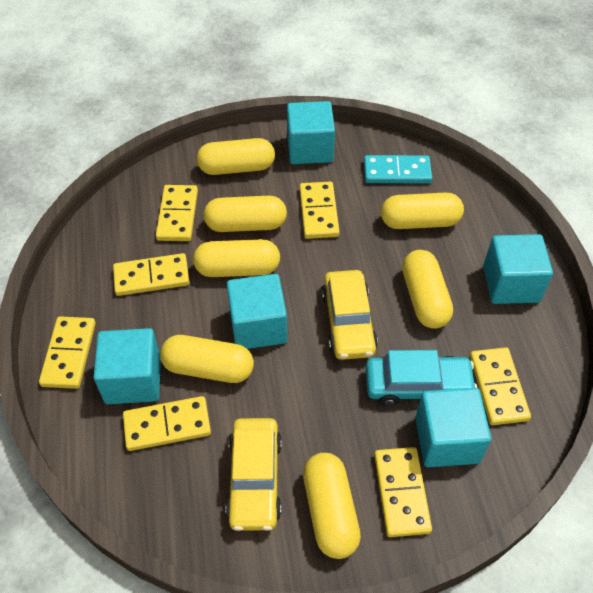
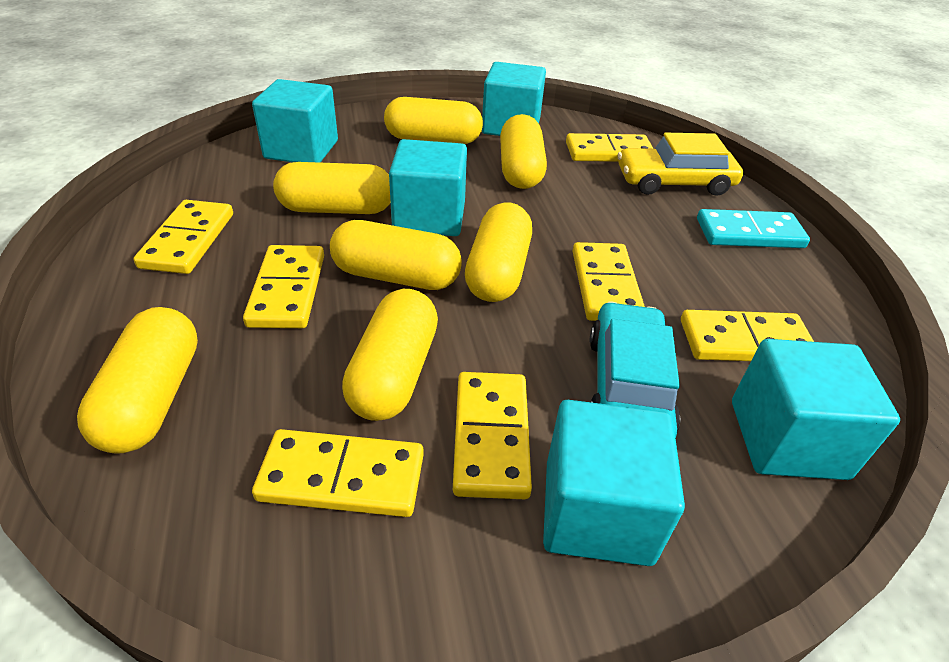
yellow car: 2 -> 1

